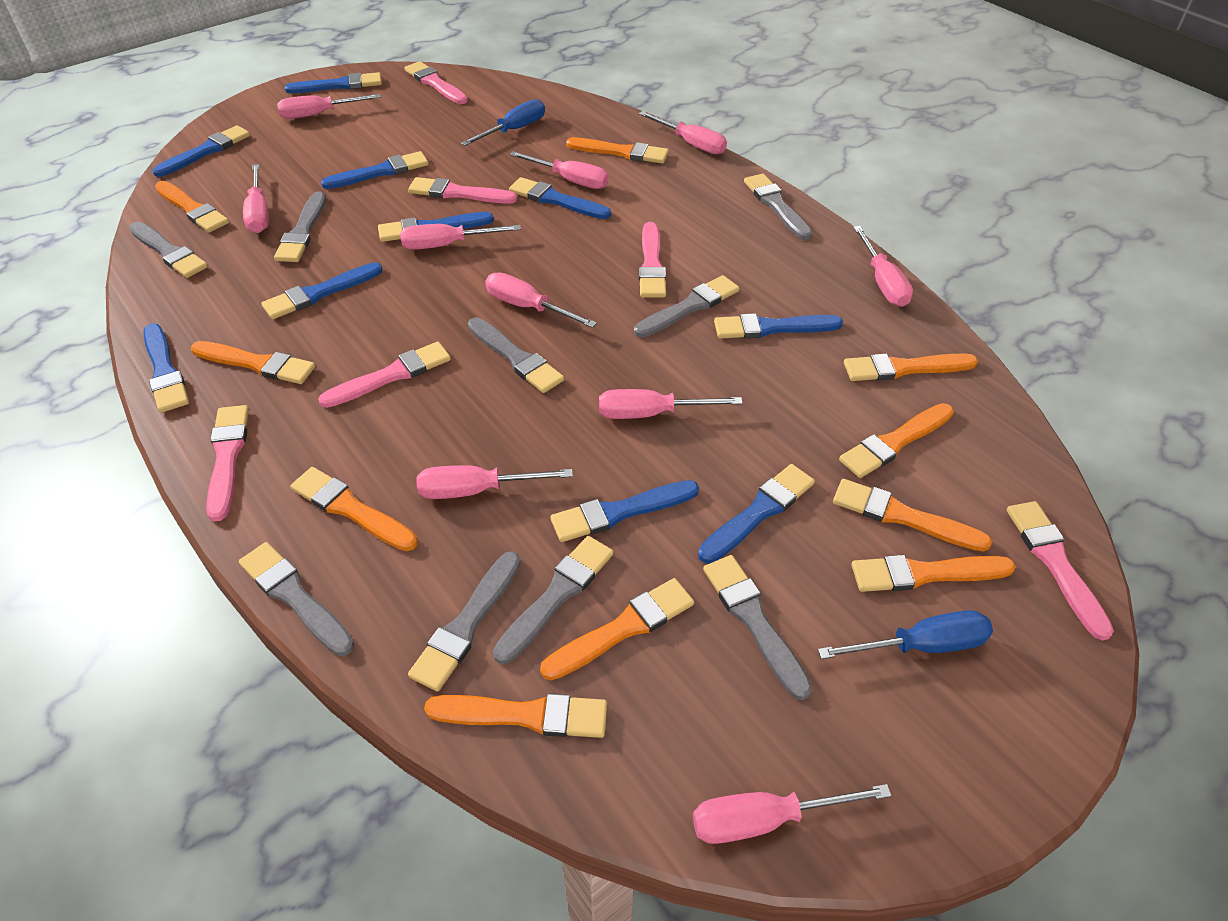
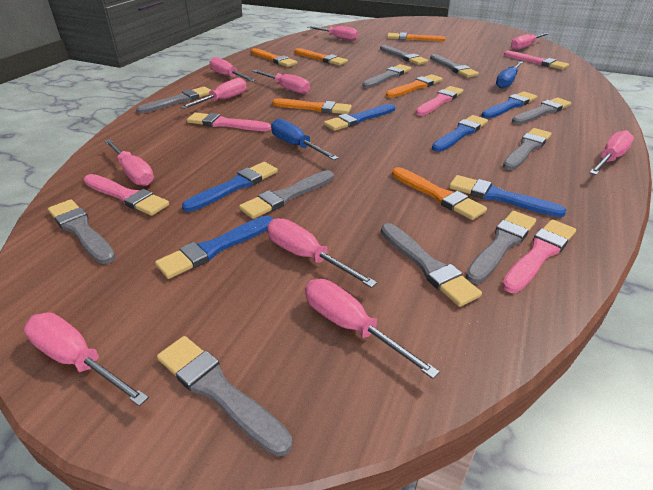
blue brush: 10 -> 6
grey brush: 9 -> 11
orange brush: 10 -> 6
pink brush: 6 -> 5

